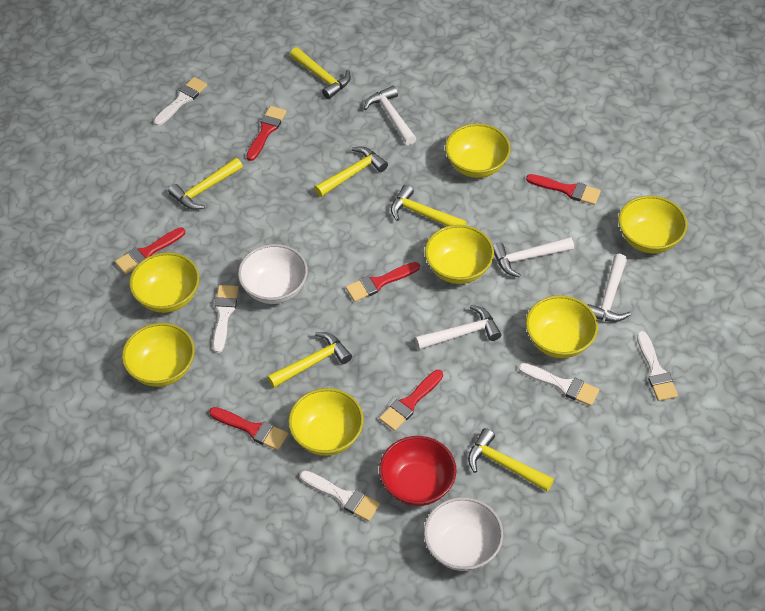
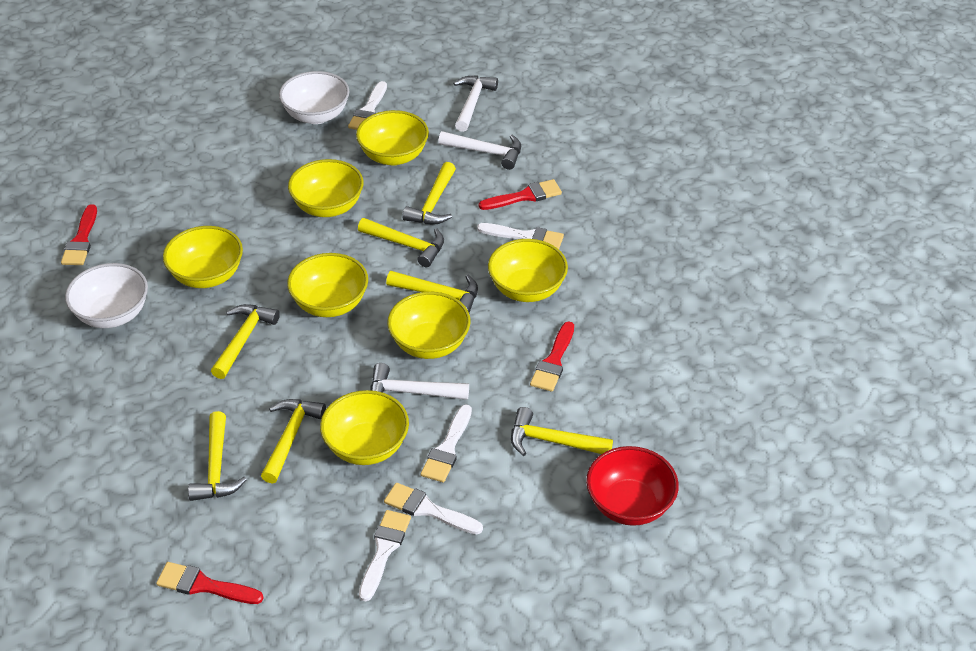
red brush: 6 -> 4
white hammer: 4 -> 3
yellow hammer: 6 -> 7

